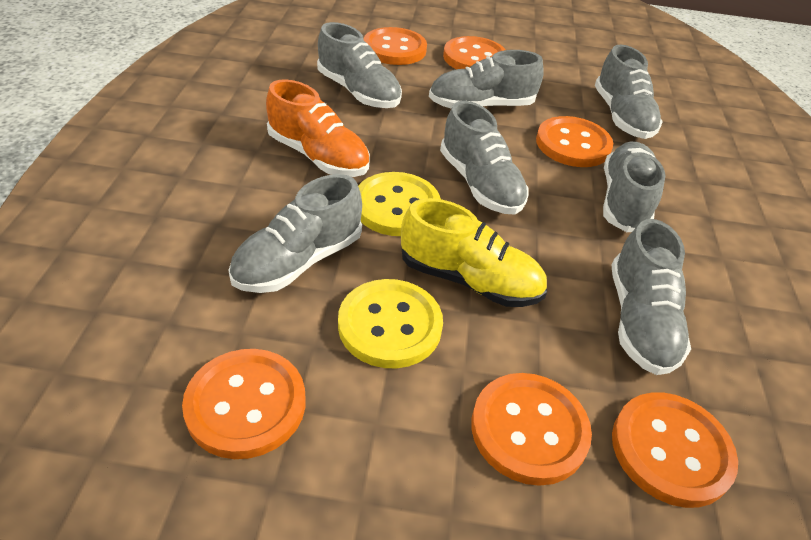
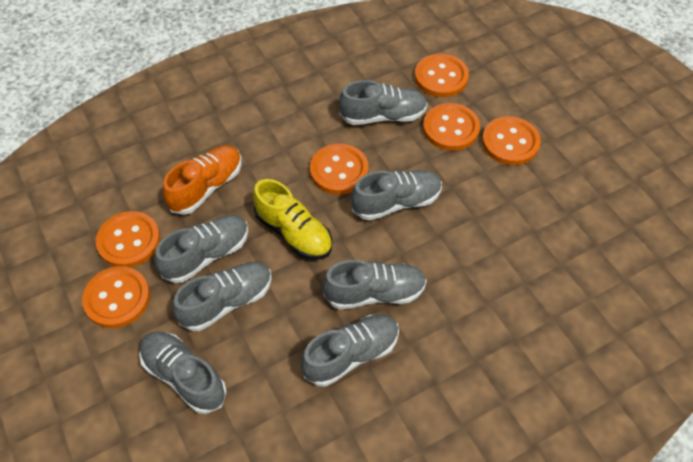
yellow button: 2 -> 0

